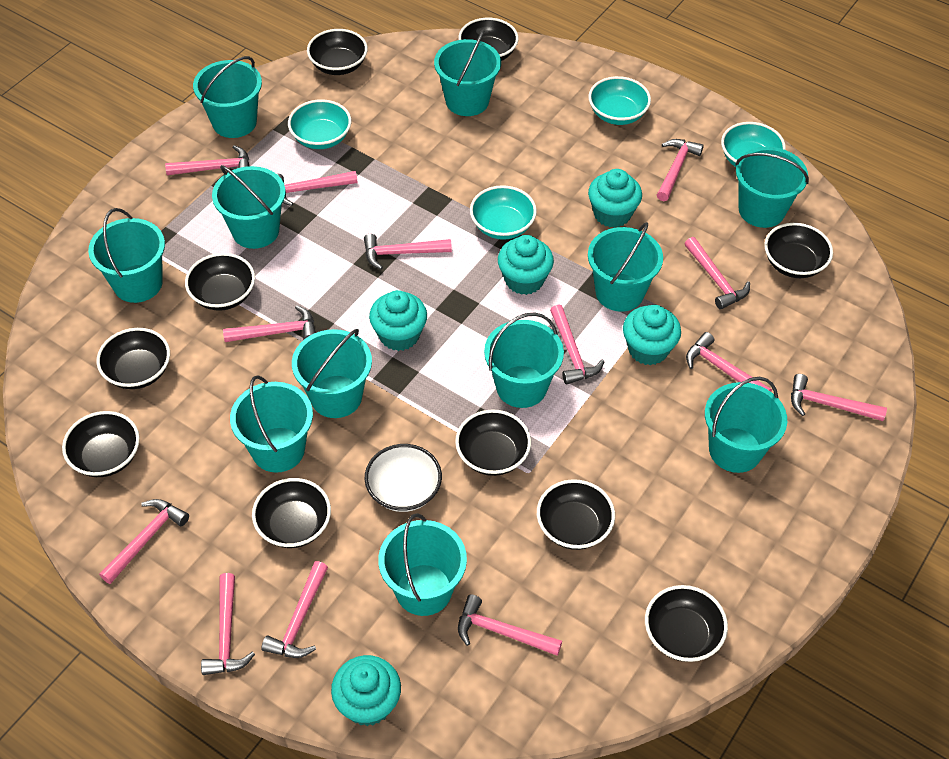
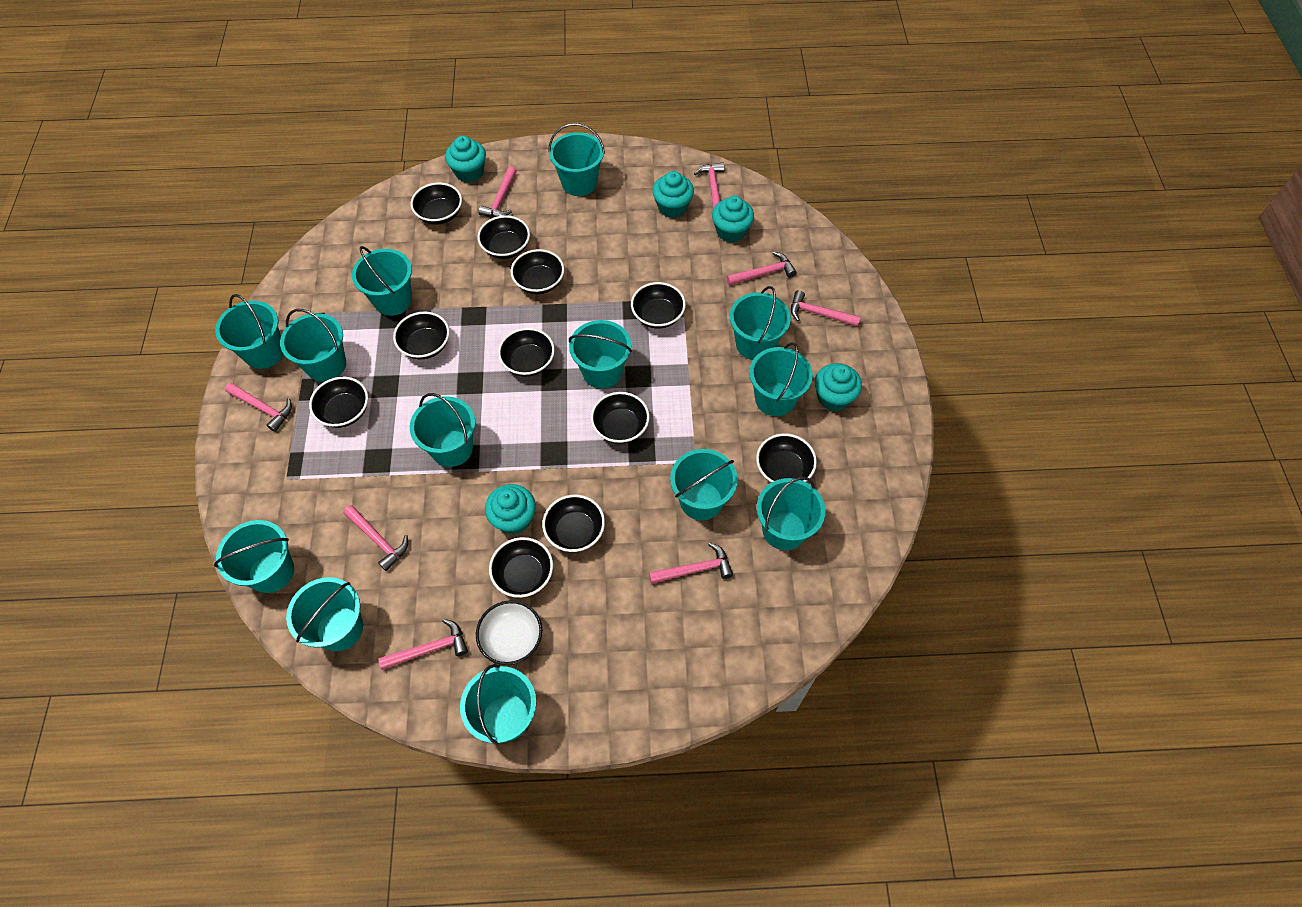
black bowl: 10 -> 11
pink hammer: 13 -> 8
turquoise bowl: 4 -> 0
turquoise bucket: 11 -> 13

